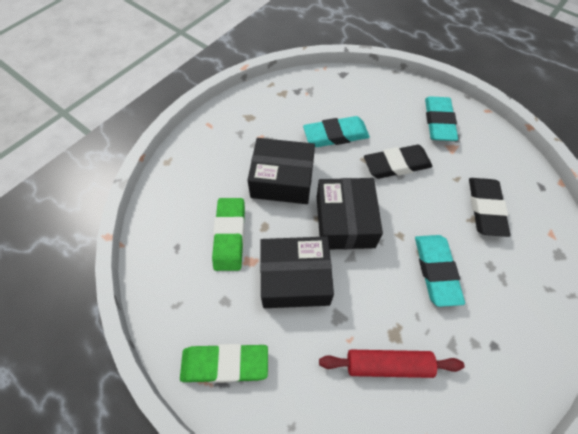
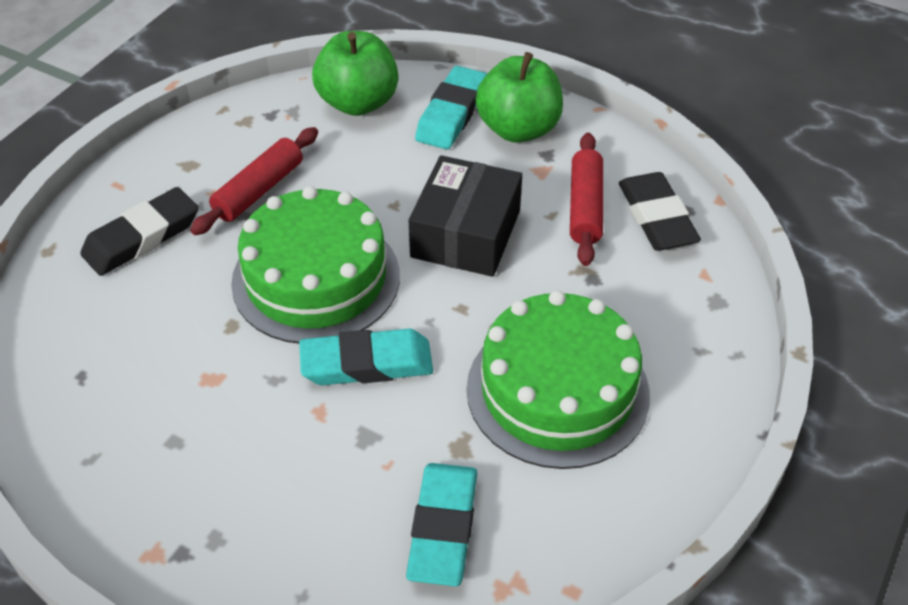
black box: 3 -> 1
green apple: 0 -> 2
green cake: 0 -> 2
green eraser: 2 -> 0
red rolling pin: 1 -> 2

